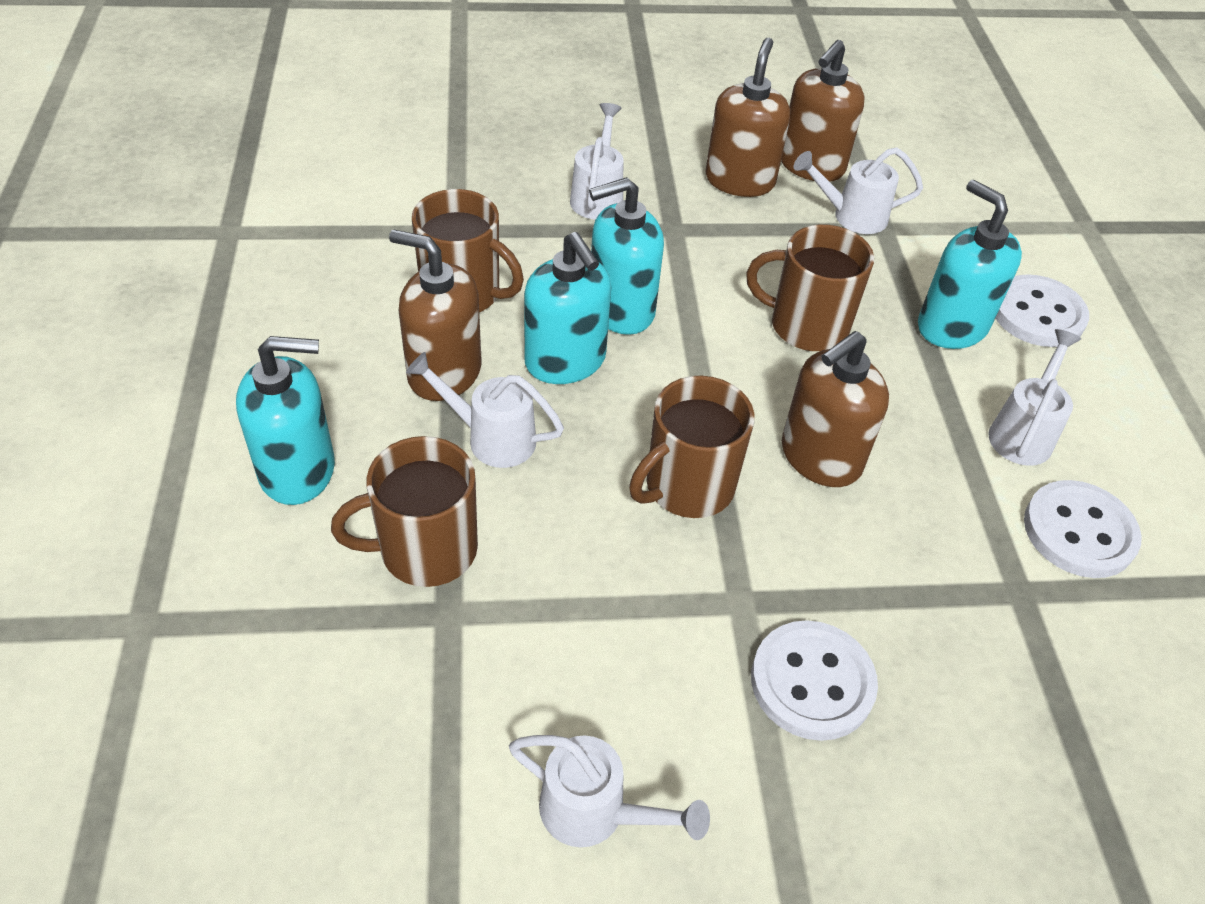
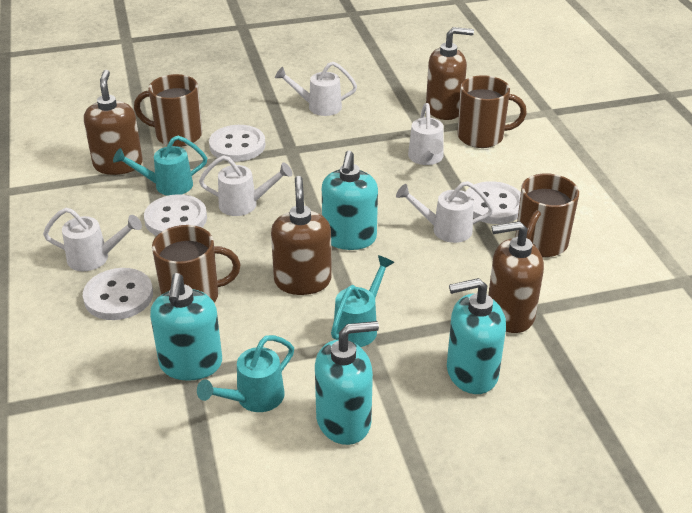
turquoise watering can: 0 -> 3
white button: 3 -> 4

